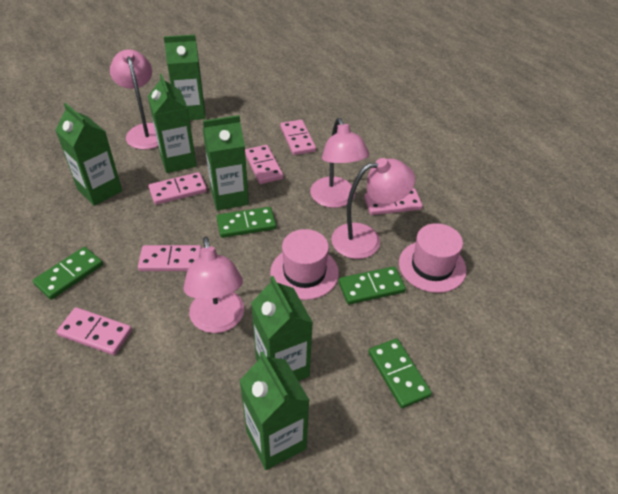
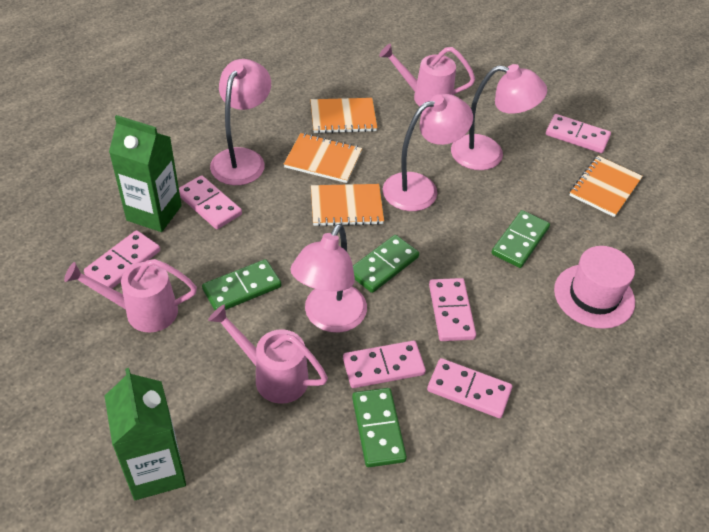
green carton: 6 -> 2
orange notebook: 0 -> 4
pink hat: 2 -> 1
pink watering can: 0 -> 3

